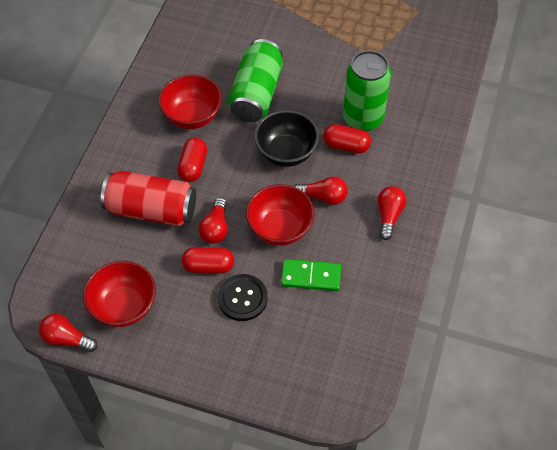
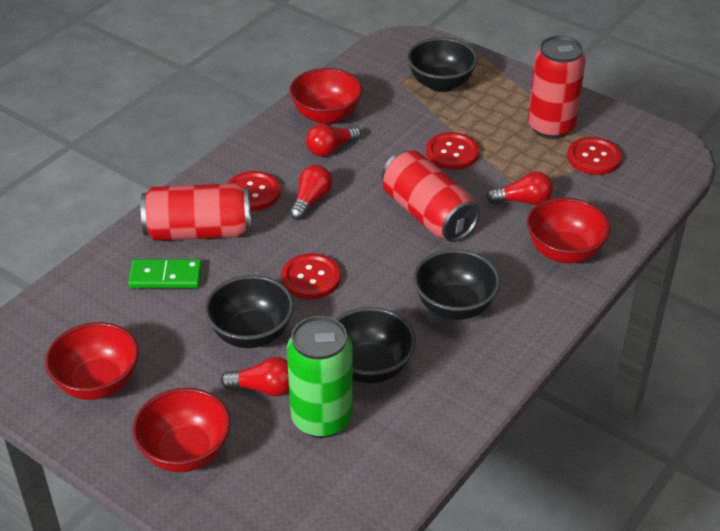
black bowl: 1 -> 4
black button: 1 -> 0
green can: 2 -> 1
red bowl: 3 -> 4
red button: 0 -> 4
red can: 1 -> 3
red capsule: 3 -> 0

